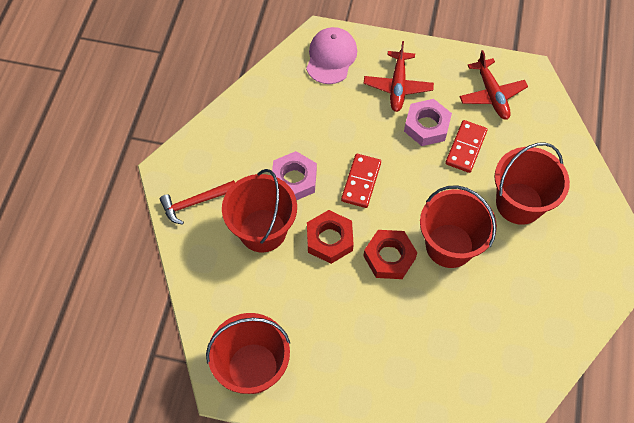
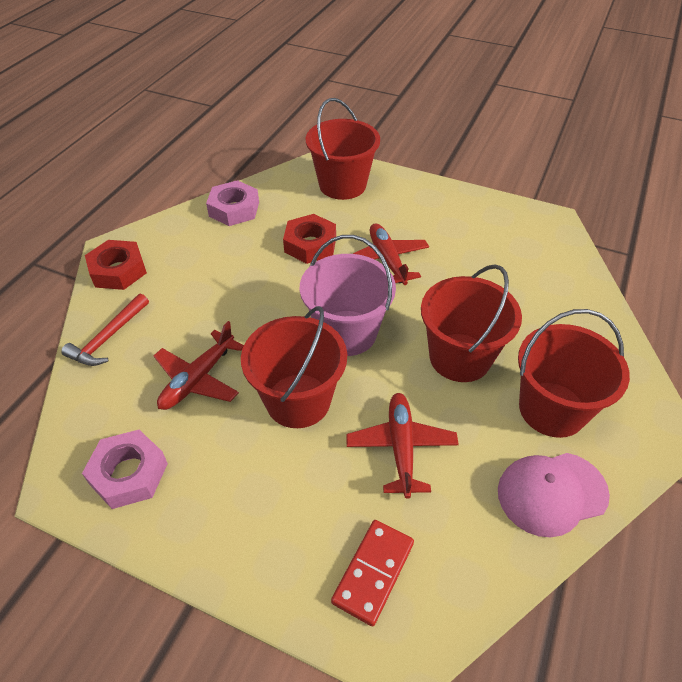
pink bucket: 0 -> 1
red domino: 2 -> 1
red plane: 2 -> 3

